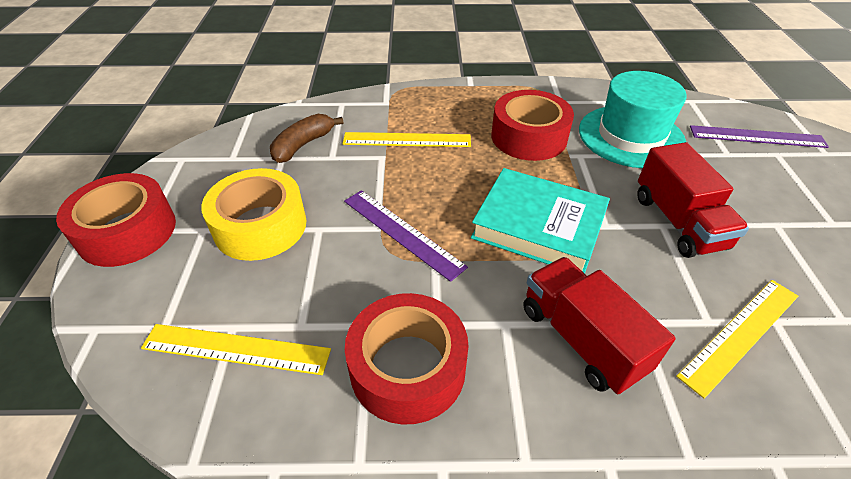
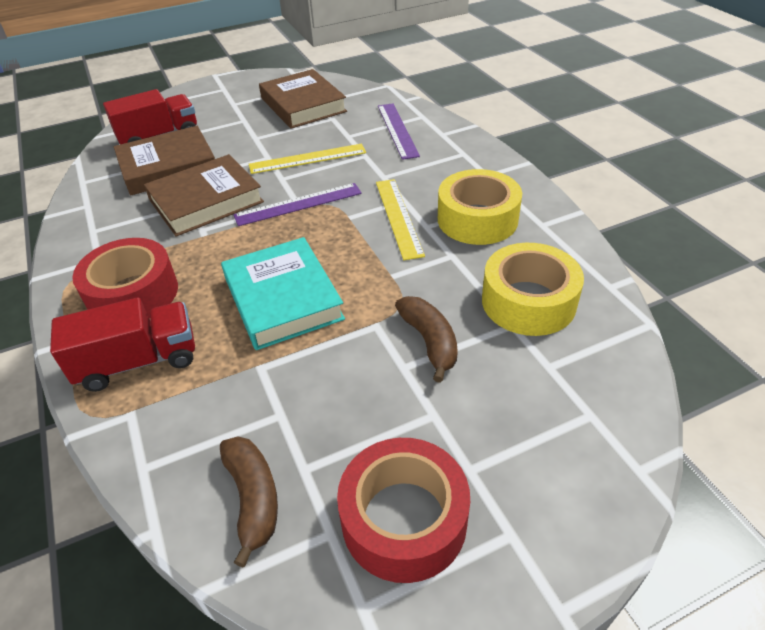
brown banana: 1 -> 2
brown book: 0 -> 3
red tape: 3 -> 2
turquoise hat: 1 -> 0
yellow ruler: 3 -> 2
yellow tape: 1 -> 2

